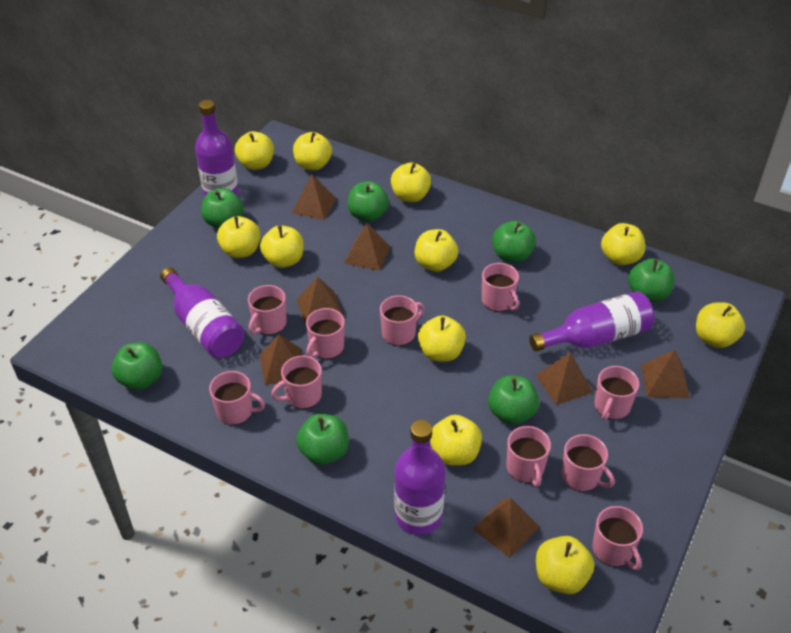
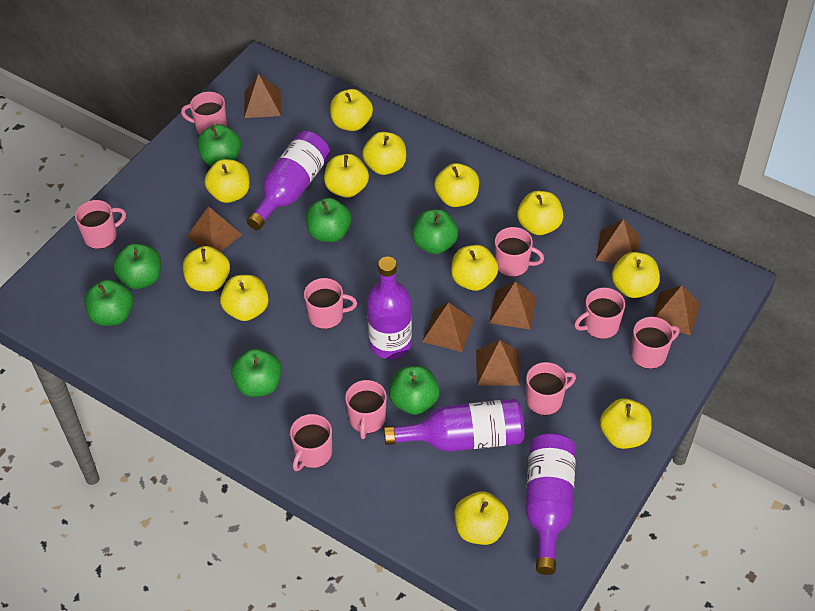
pink mug: 10 -> 9
yellow apple: 11 -> 12

